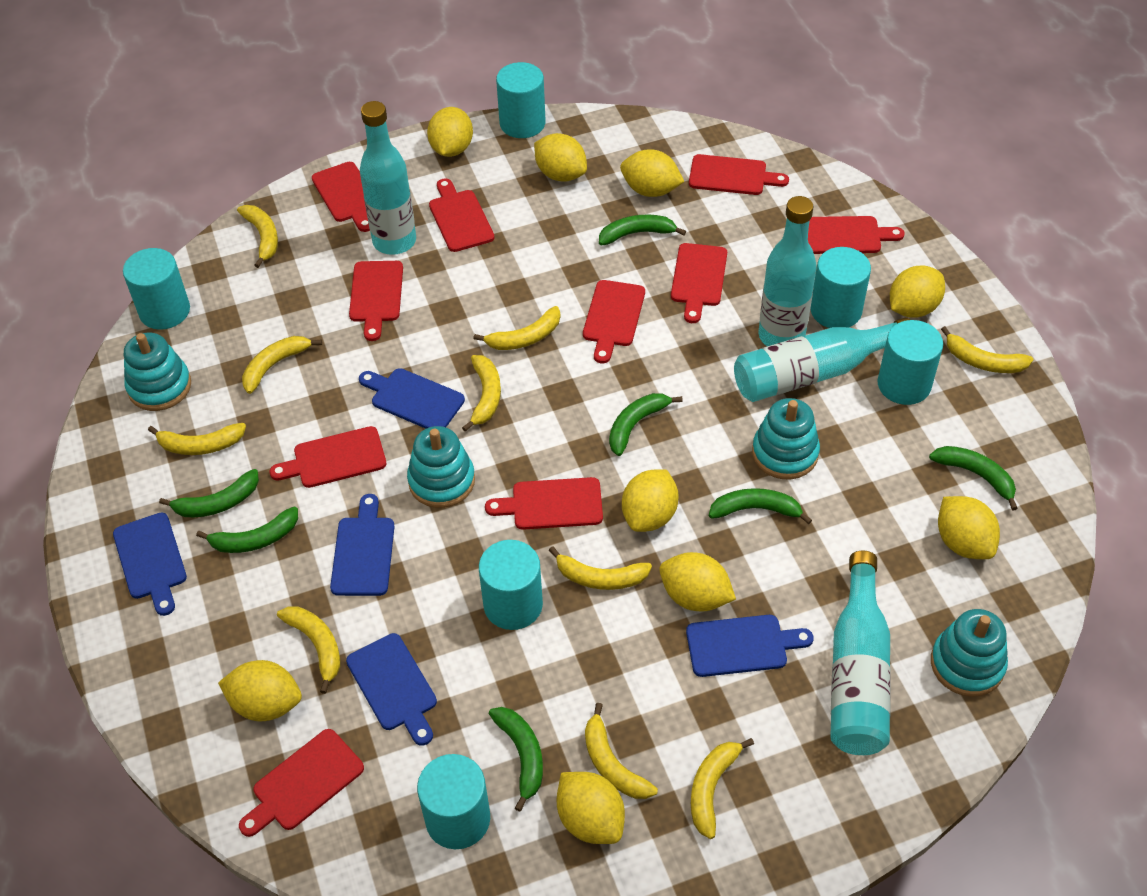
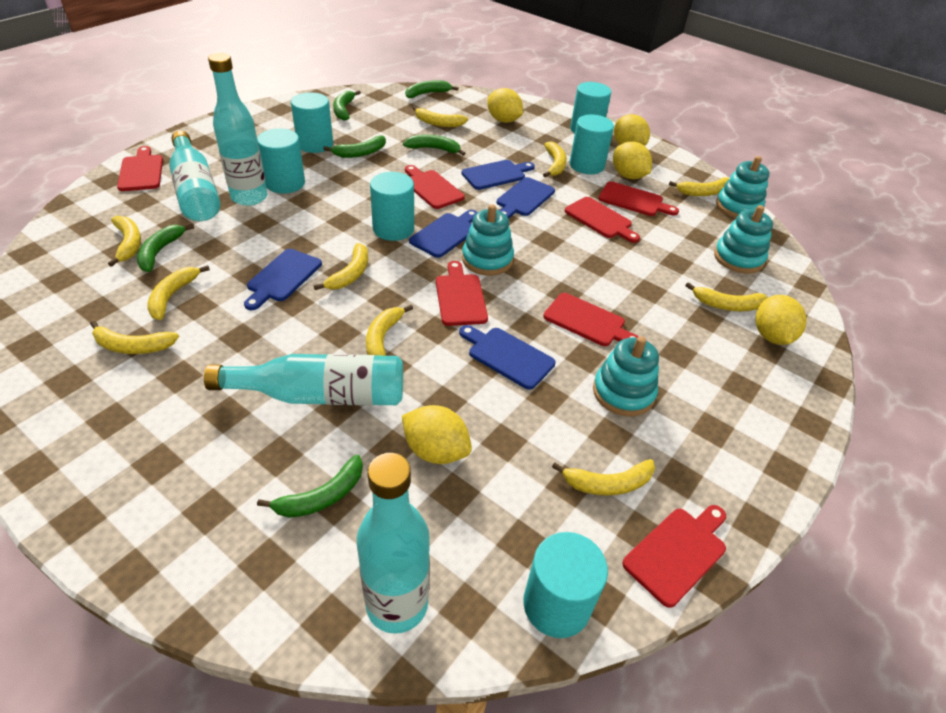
green banana: 7 -> 6
red cutting board: 10 -> 7
yellow lemon: 9 -> 5

